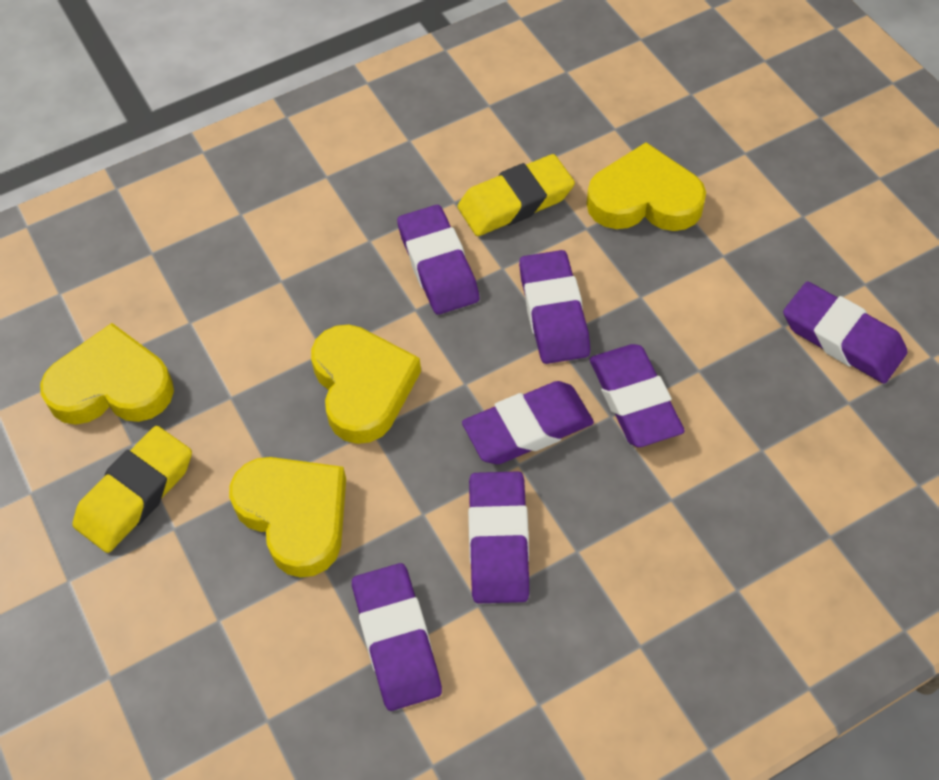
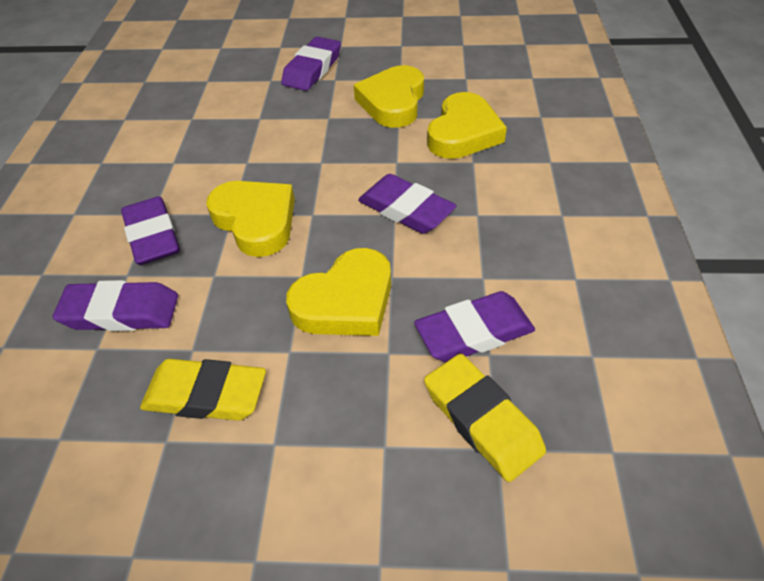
purple eraser: 7 -> 5

